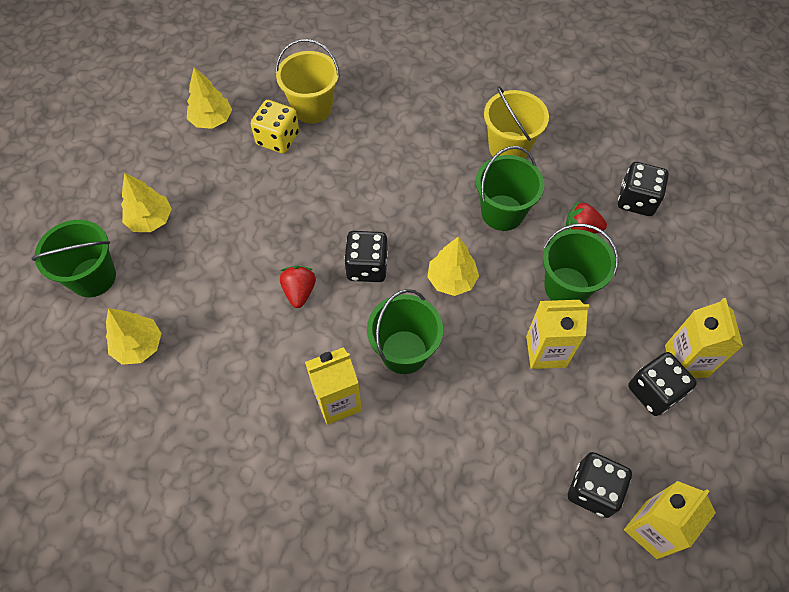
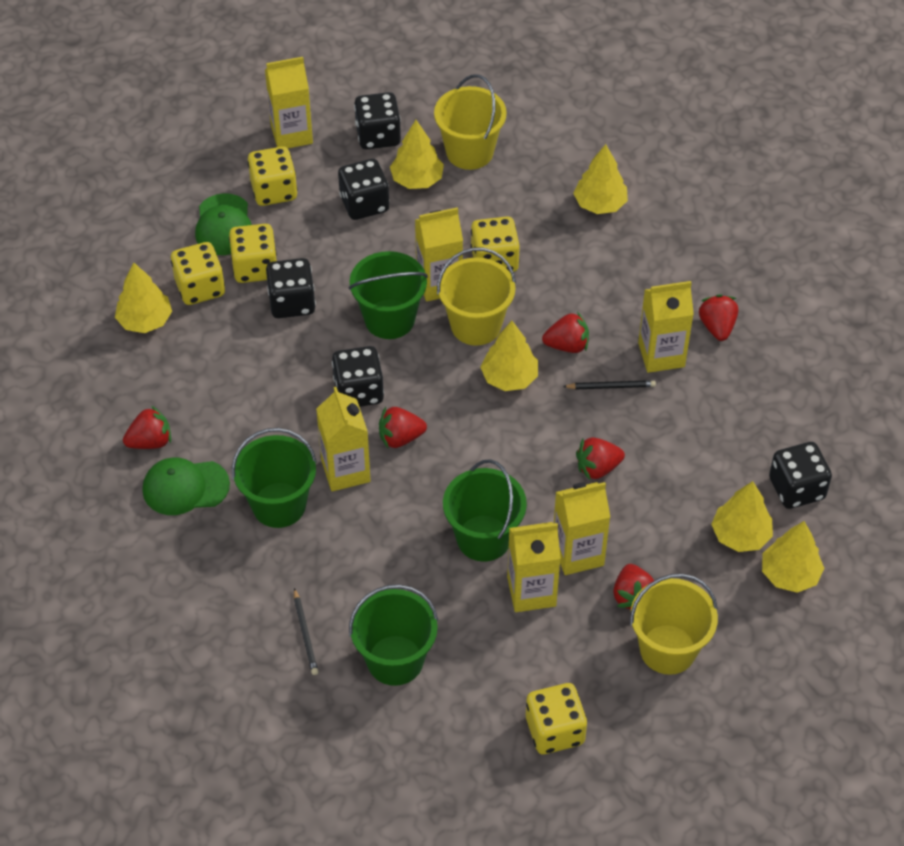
black dice: 4 -> 5
black pencil: 0 -> 2
green cap: 0 -> 2
red strawberry: 2 -> 6
yellow bucket: 2 -> 3
yellow carton: 4 -> 6
yellow dice: 1 -> 5
yellow tree: 4 -> 6

